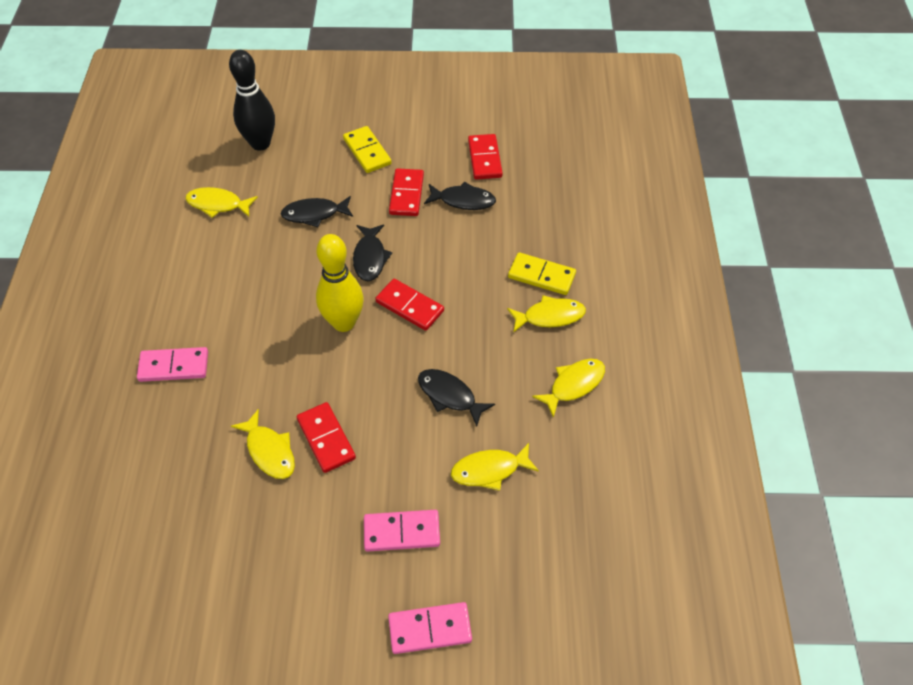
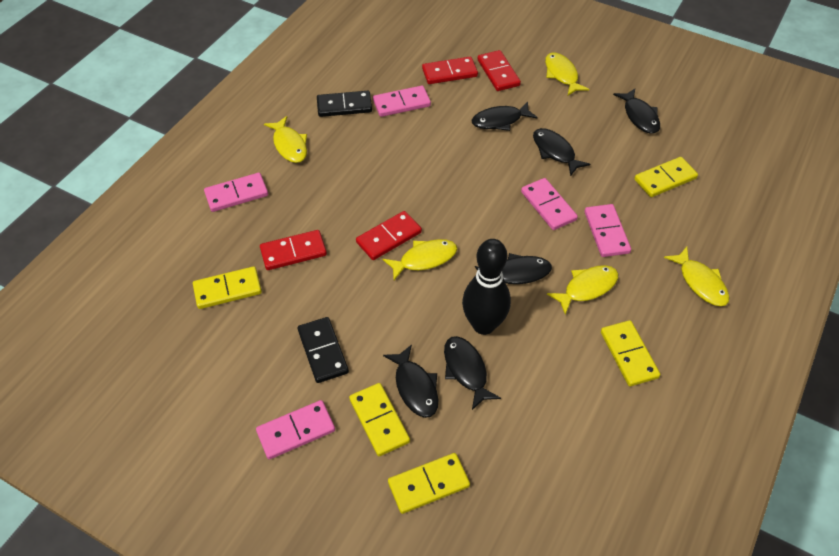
black domino: 0 -> 2
black fish: 4 -> 6
pink domino: 3 -> 5
yellow bowling pin: 1 -> 0
yellow domino: 2 -> 5

